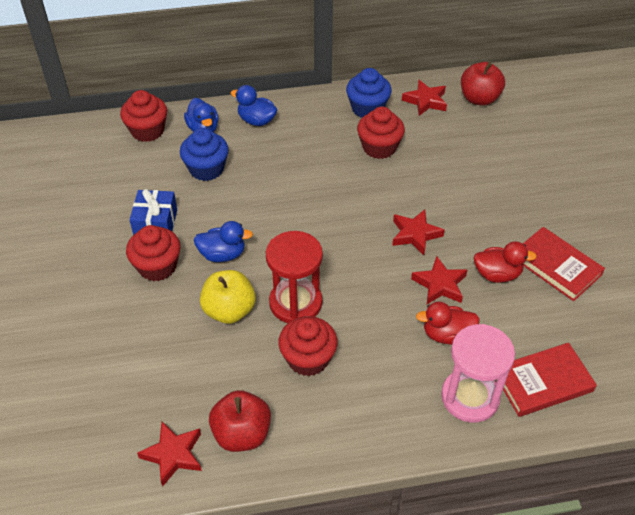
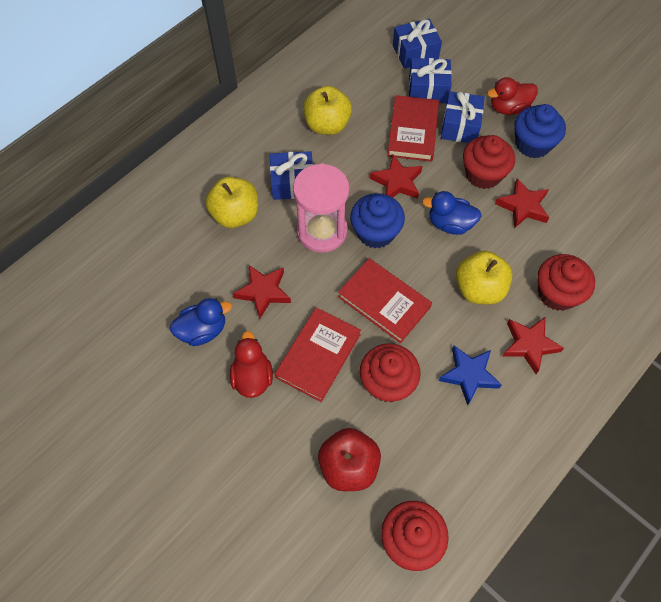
blue duck: 3 -> 2
blue gift: 1 -> 4
blue star: 0 -> 1
red apple: 2 -> 1
red book: 2 -> 3
red hourglass: 1 -> 0
yellow apple: 1 -> 3

